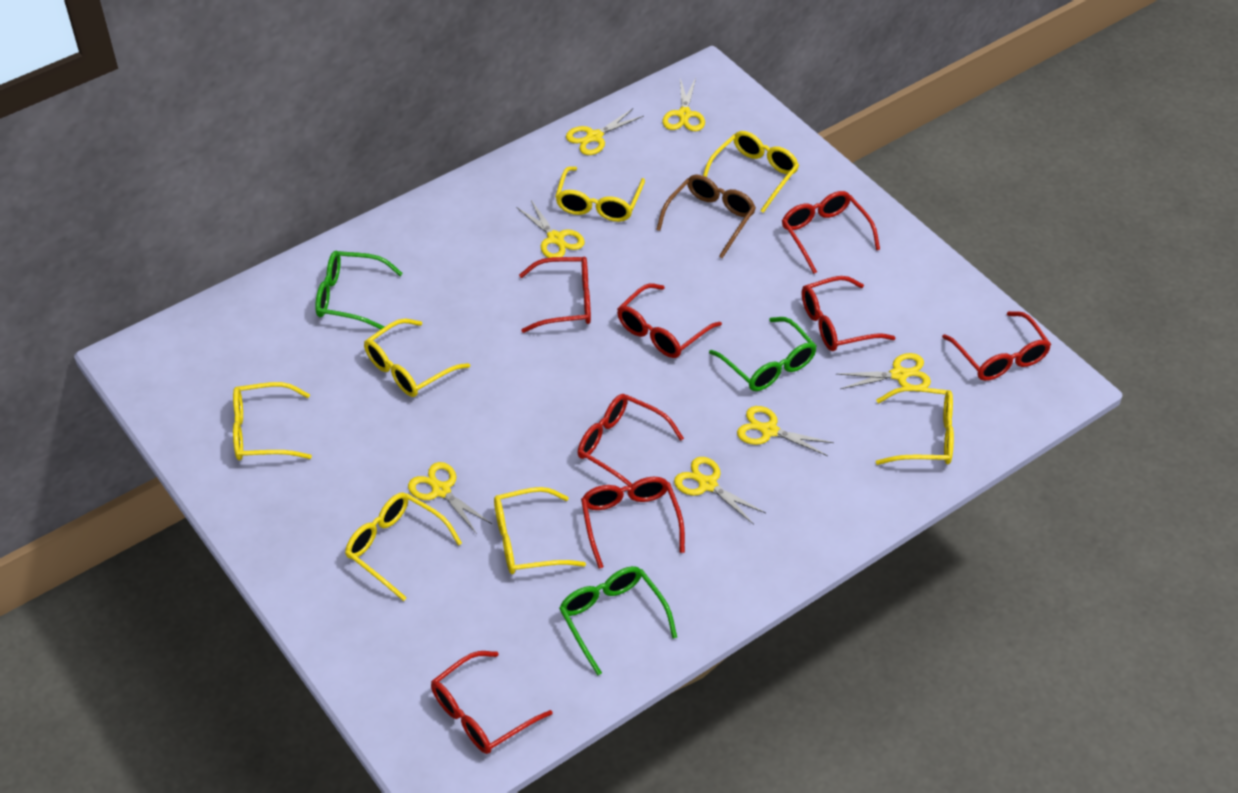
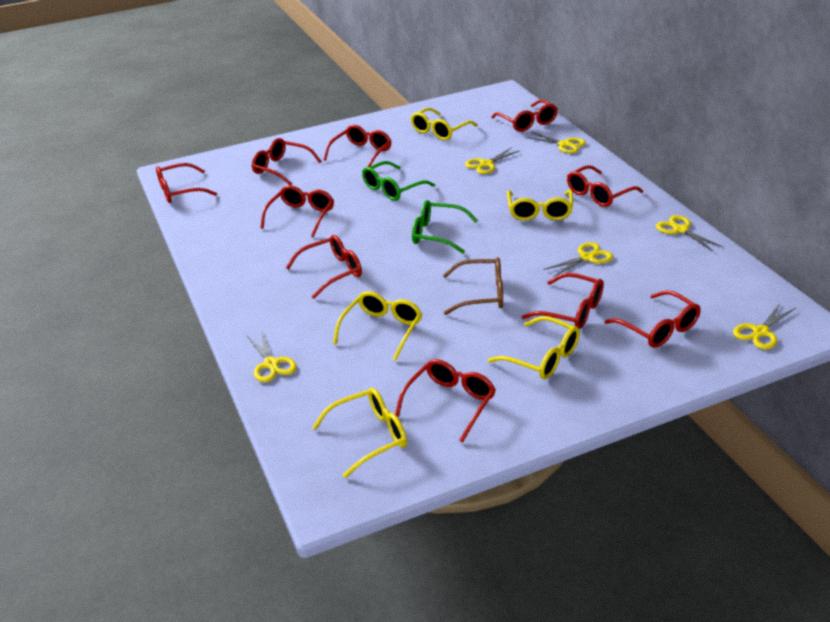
green glasses: 3 -> 2
red glasses: 8 -> 10
yellow glasses: 7 -> 5
yellow scissors: 7 -> 6

